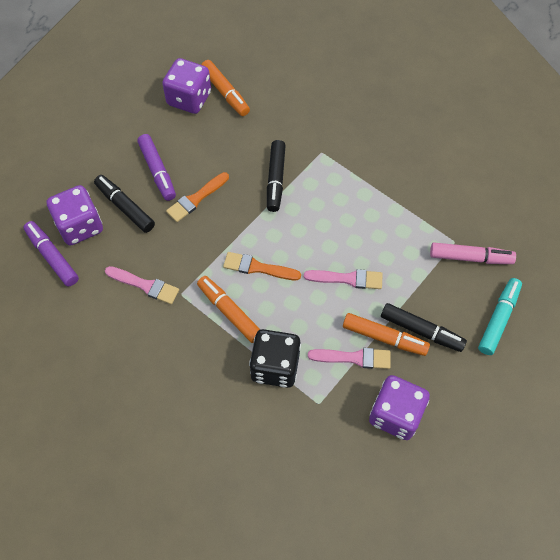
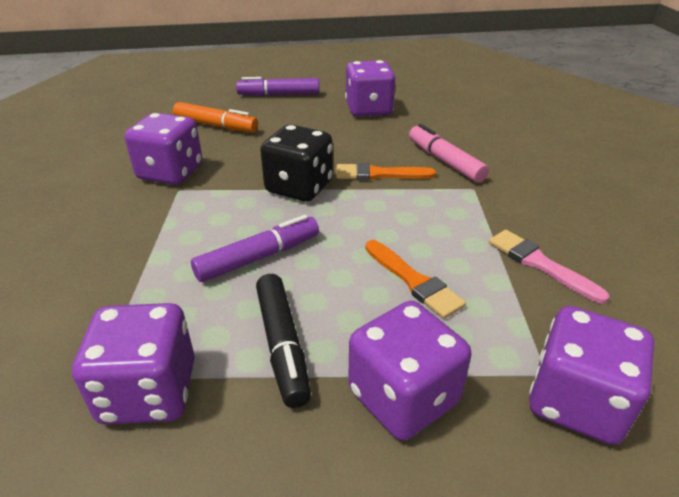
black marker: 3 -> 1
orange marker: 3 -> 1
pink brush: 3 -> 1
purple dice: 3 -> 5
turquoise marker: 1 -> 0

